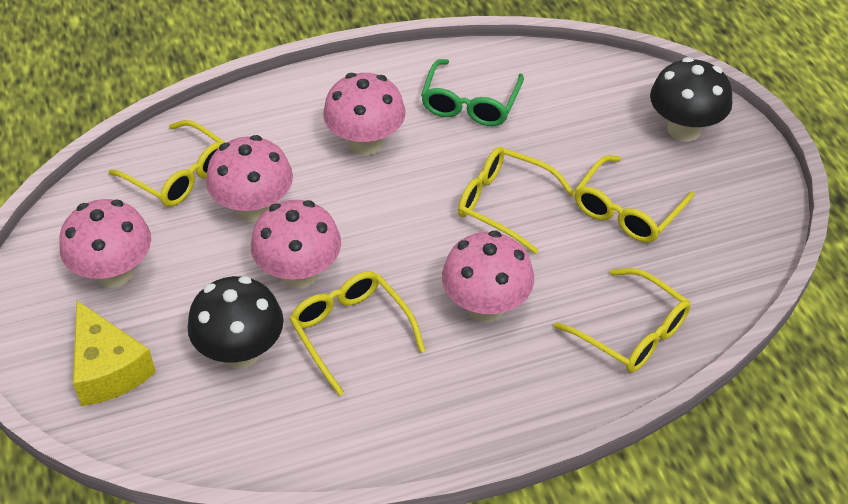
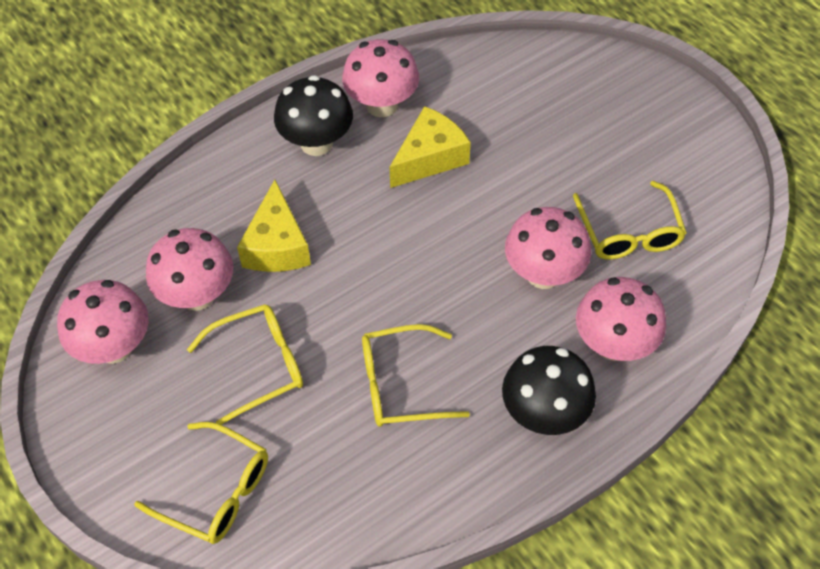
green glasses: 1 -> 0
yellow cheese: 1 -> 2
yellow glasses: 5 -> 4

